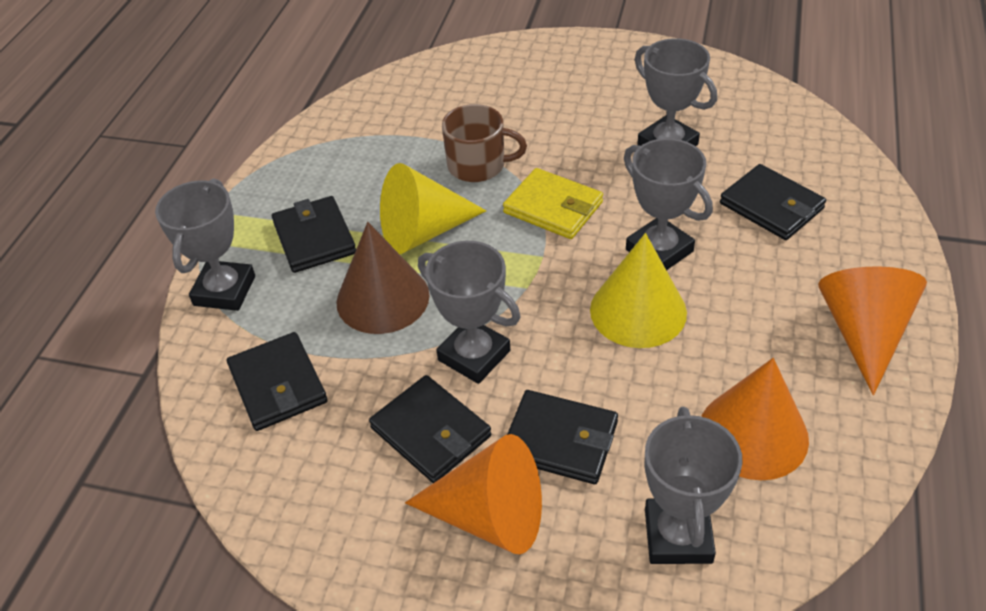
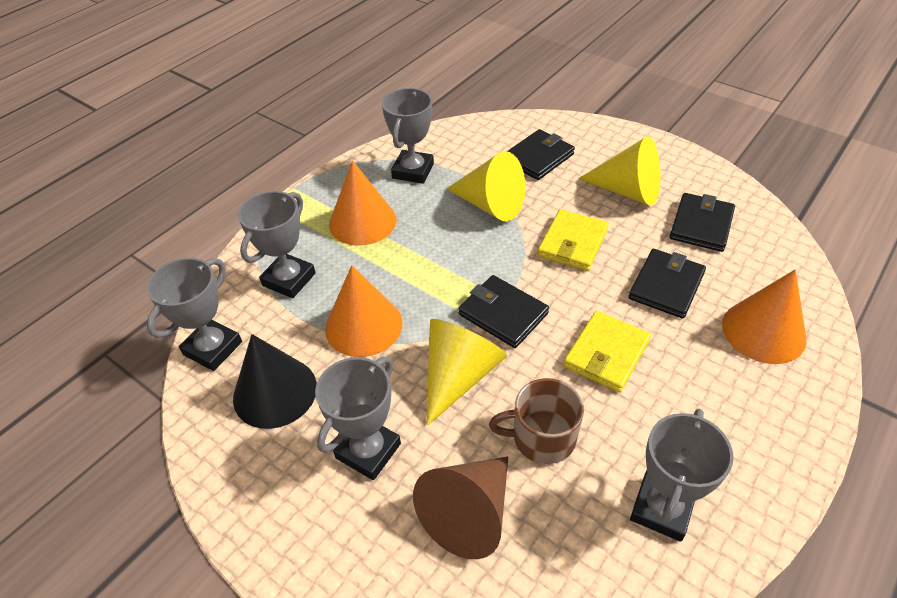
black cone: 0 -> 1
black wallet: 5 -> 4
yellow cone: 2 -> 3
yellow wallet: 1 -> 2

